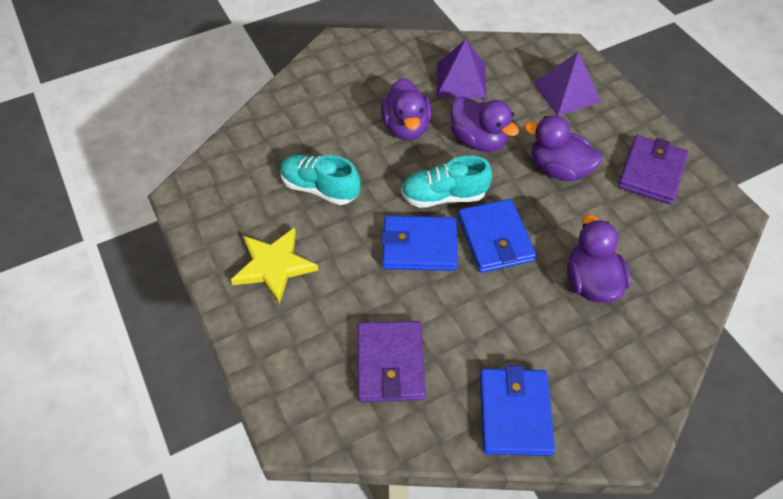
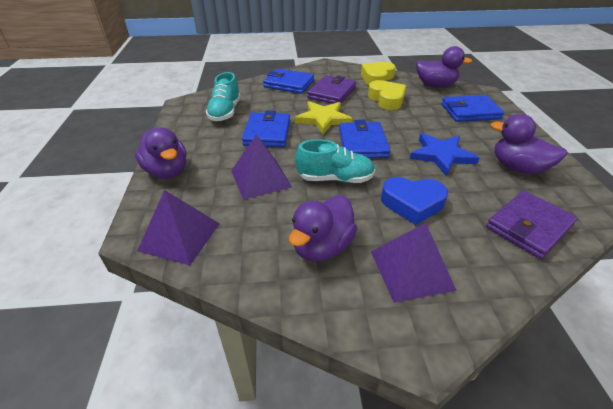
blue heart: 0 -> 1
blue star: 0 -> 1
blue wallet: 3 -> 4
purple pyramid: 2 -> 3
yellow heart: 0 -> 2

